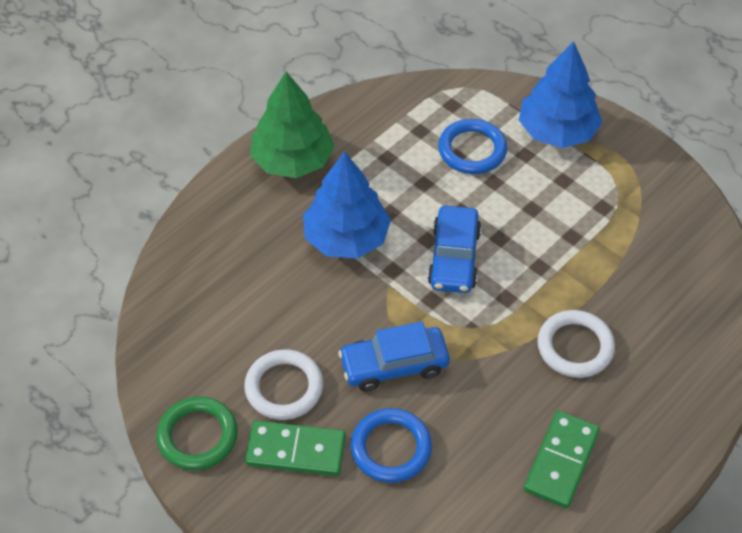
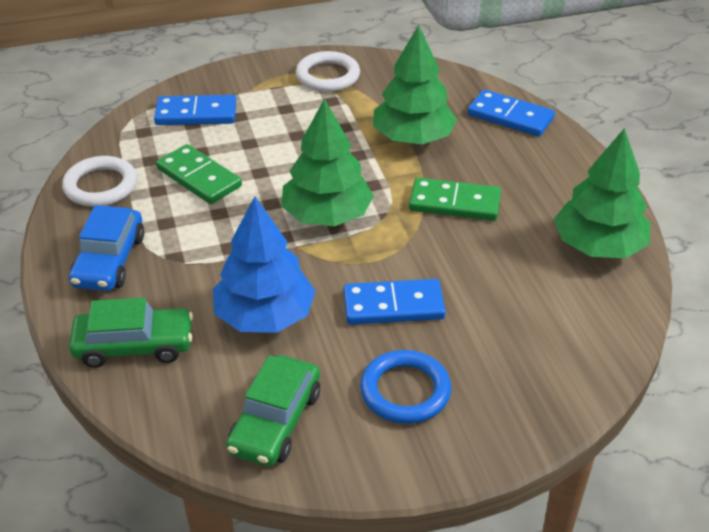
blue car: 2 -> 1
blue domino: 0 -> 3
blue ring: 2 -> 1
blue tree: 2 -> 1
green car: 0 -> 2
green ring: 1 -> 0
green tree: 1 -> 3

